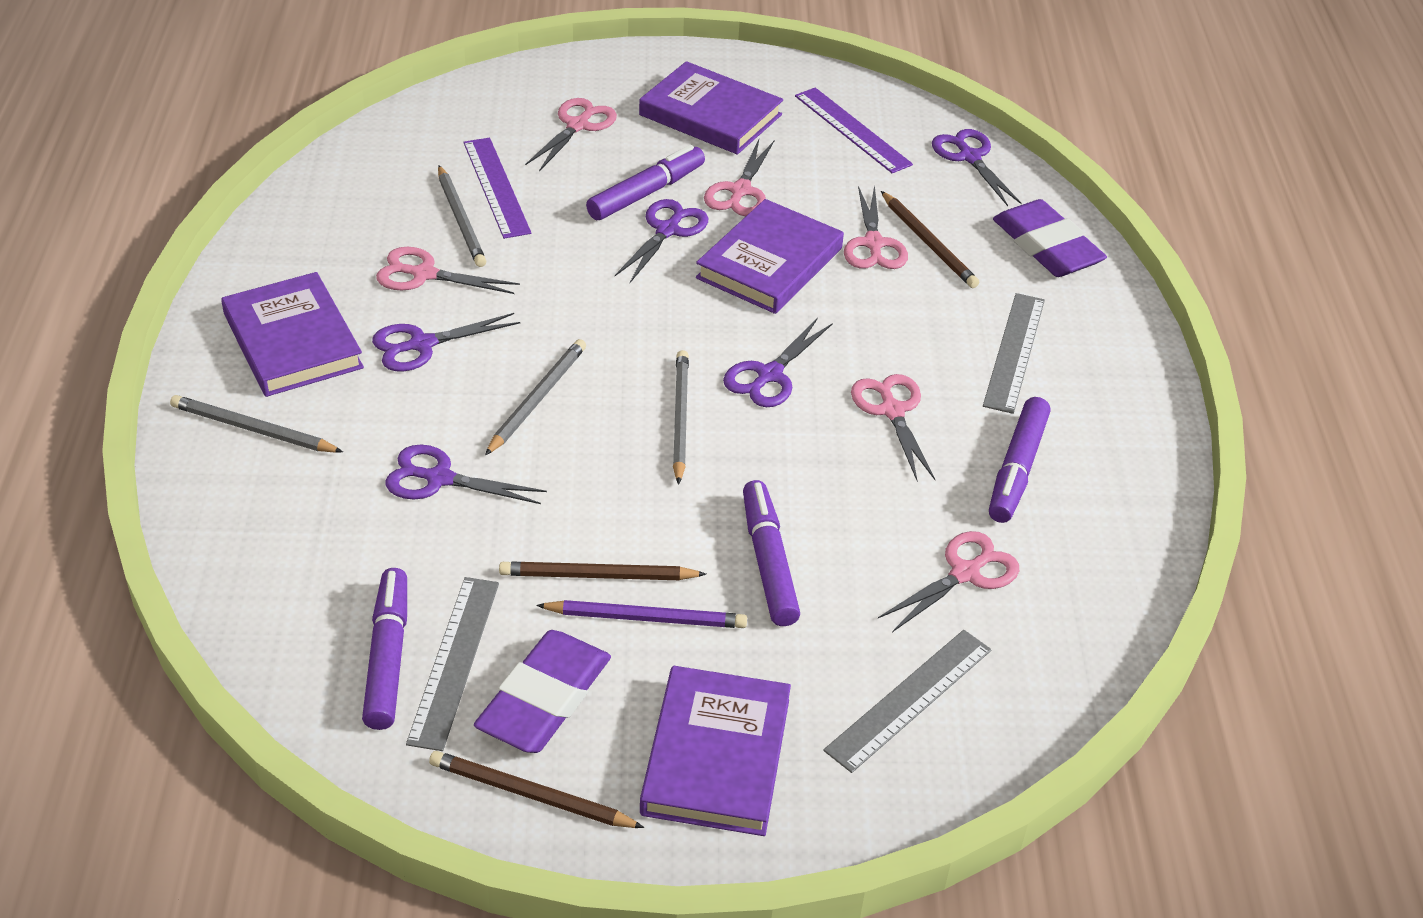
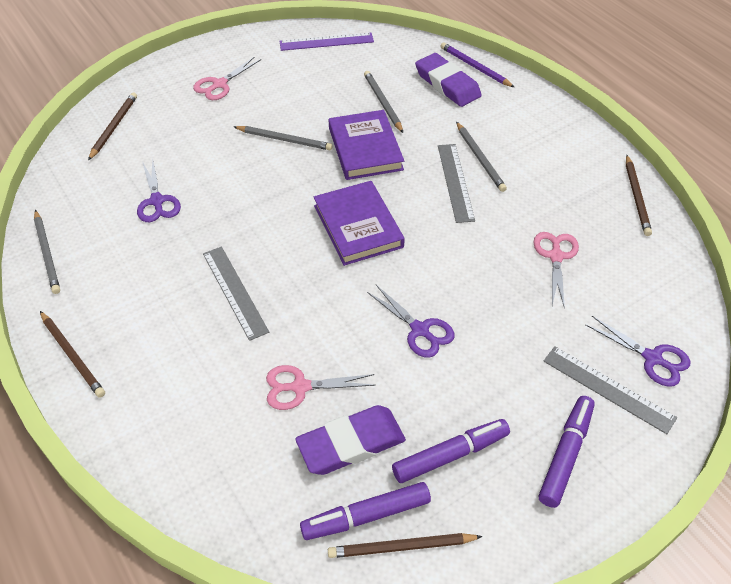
brown pencil: 3 -> 4
pink scissors: 6 -> 3
purple book: 4 -> 2
purple marker: 4 -> 3
purple ruler: 2 -> 1
purple scissors: 5 -> 3

